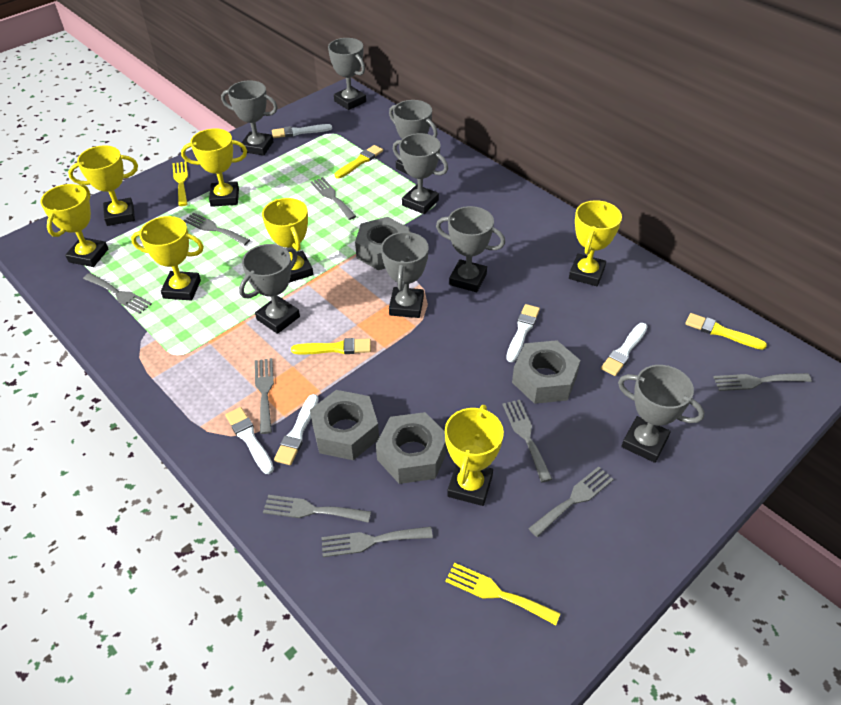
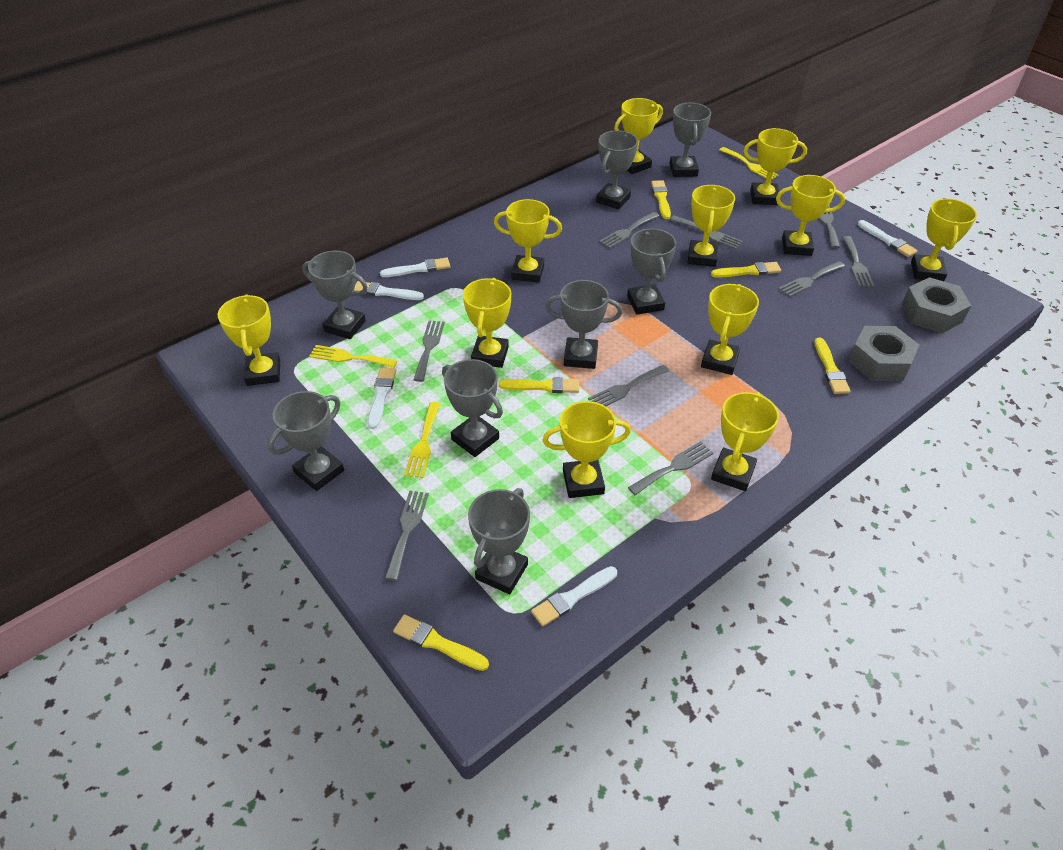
grey nut: 4 -> 2
yellow brush: 3 -> 5
yellow fork: 2 -> 3
yellow trophy: 7 -> 11

